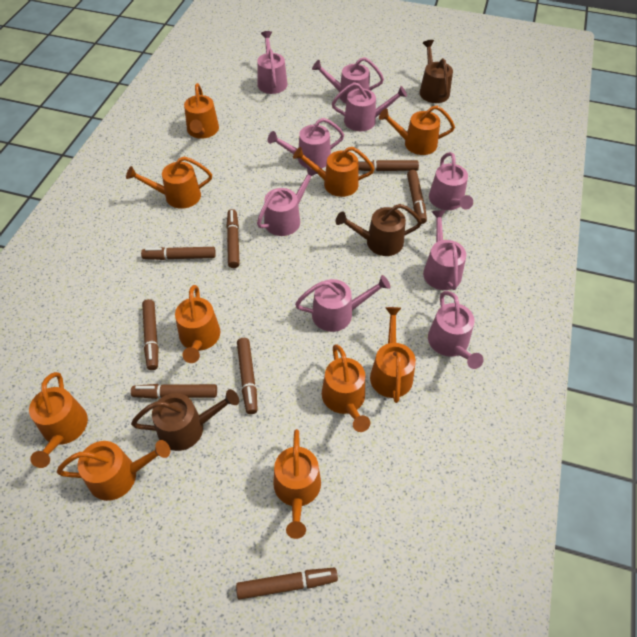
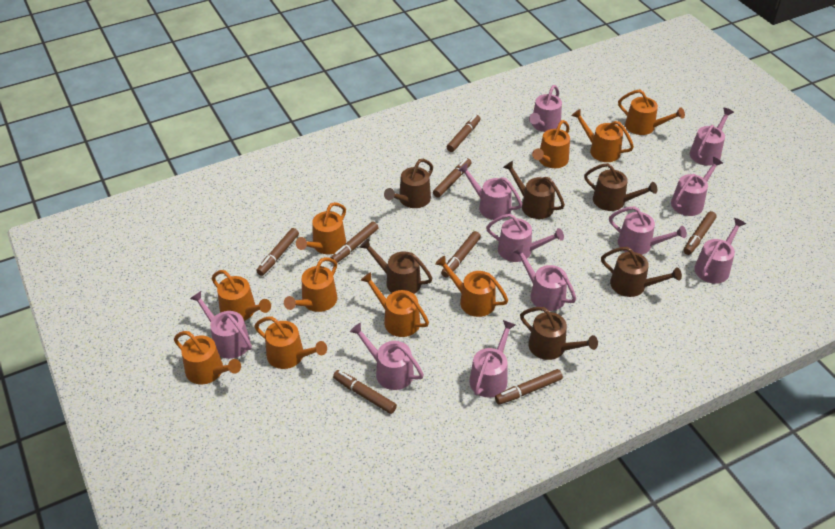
brown watering can: 3 -> 6
pink watering can: 9 -> 11

